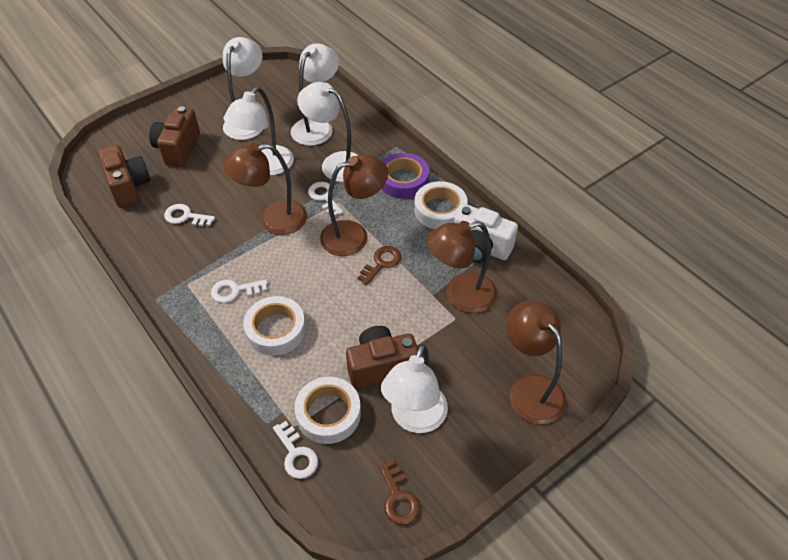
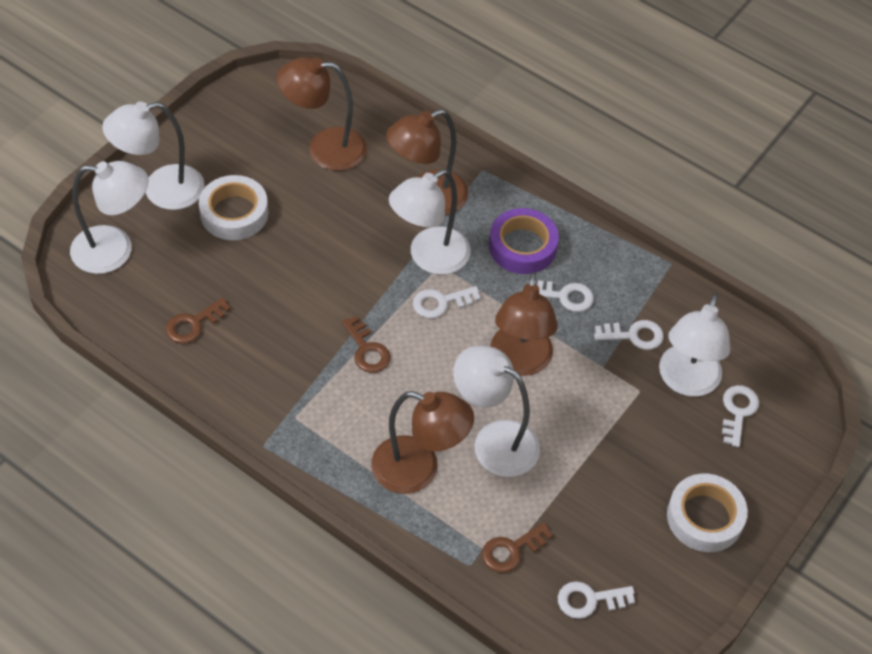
brown camera: 3 -> 0
brown key: 2 -> 3
white camera: 1 -> 0
white key: 4 -> 5
white tape: 3 -> 2

